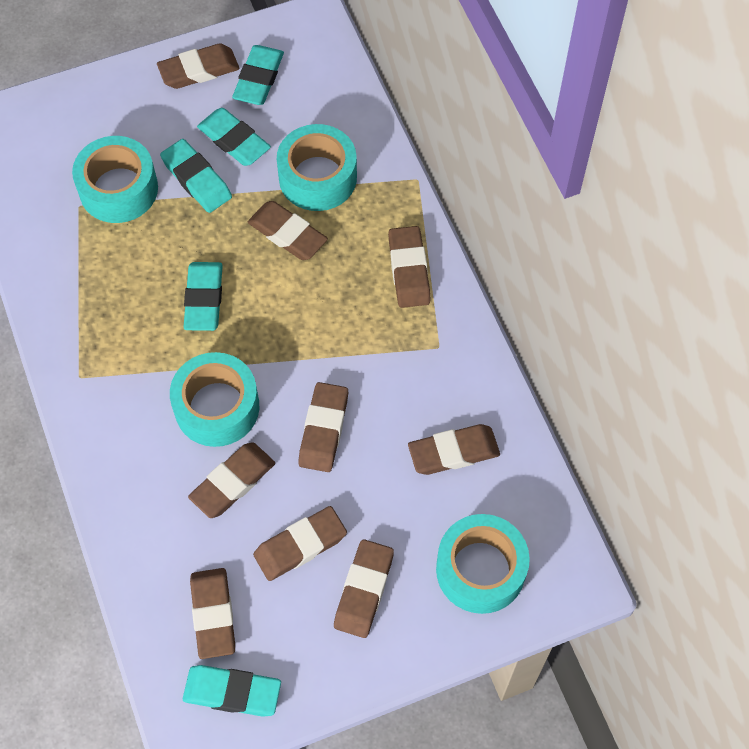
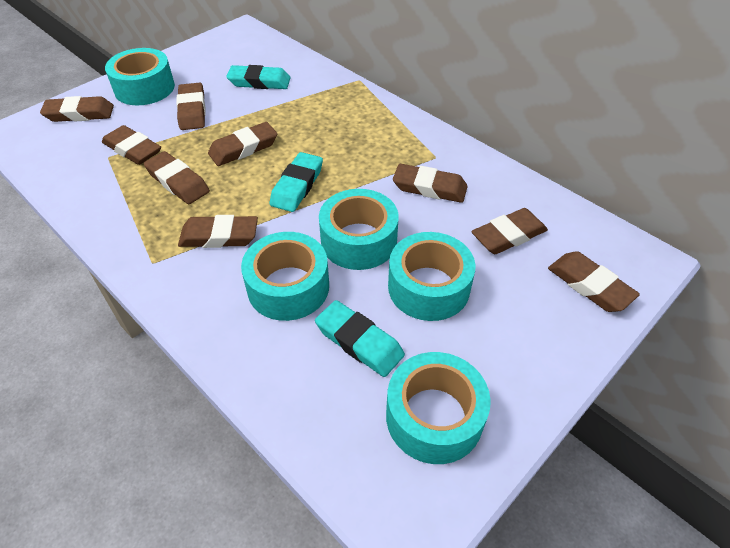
turquoise eraser: 5 -> 3
turquoise tape: 4 -> 5

